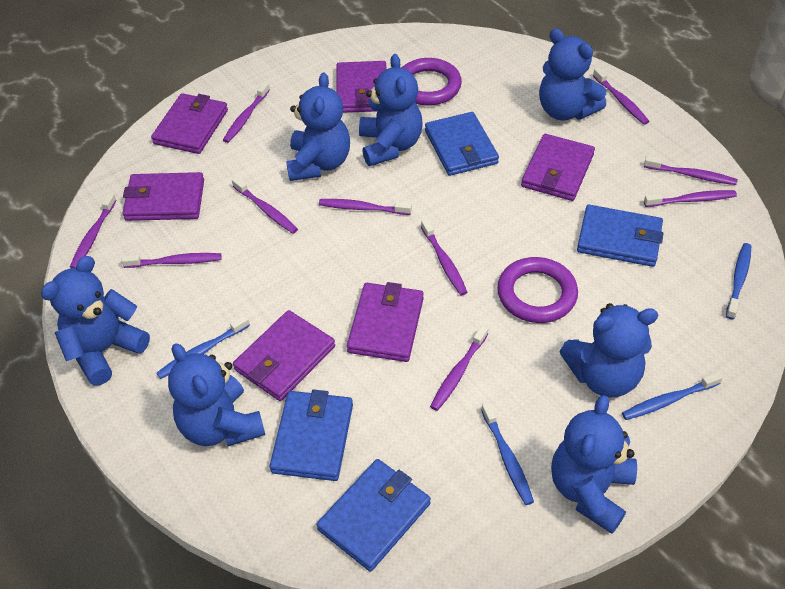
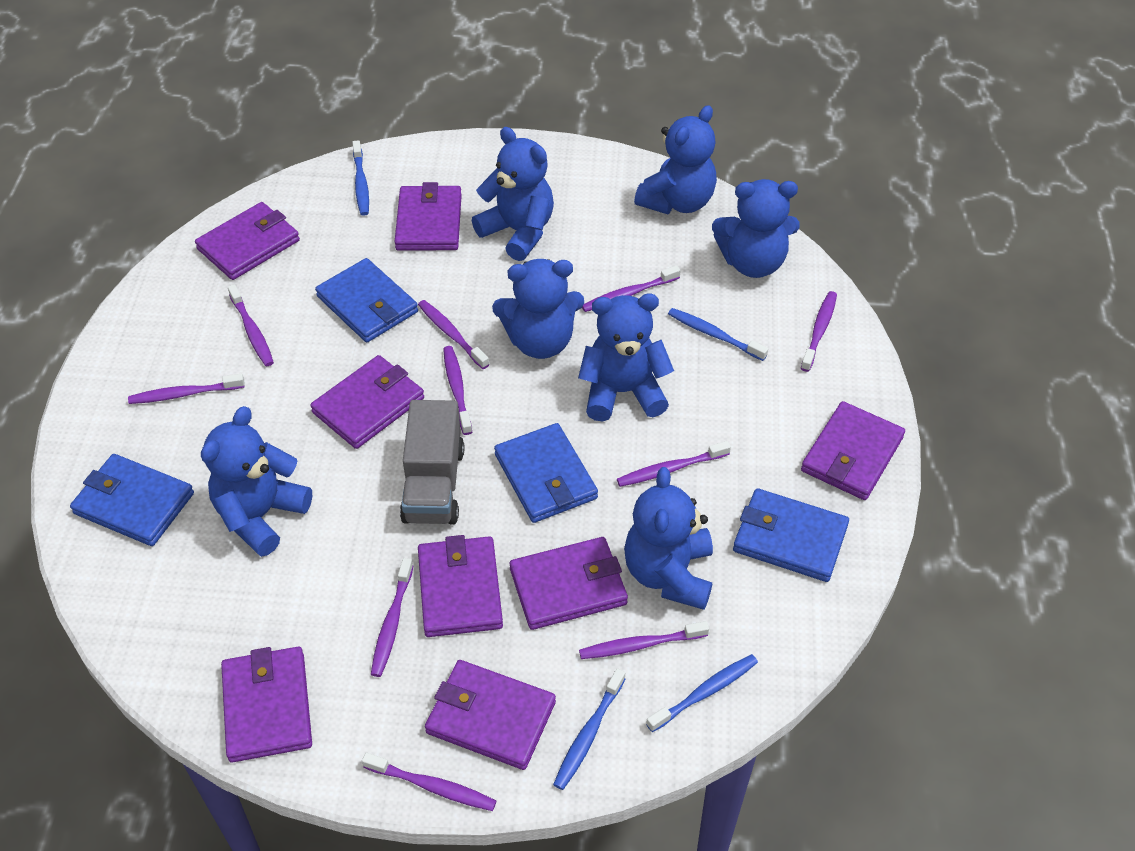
grey truck: 0 -> 1
purple ring: 2 -> 0
purple wallet: 6 -> 8

